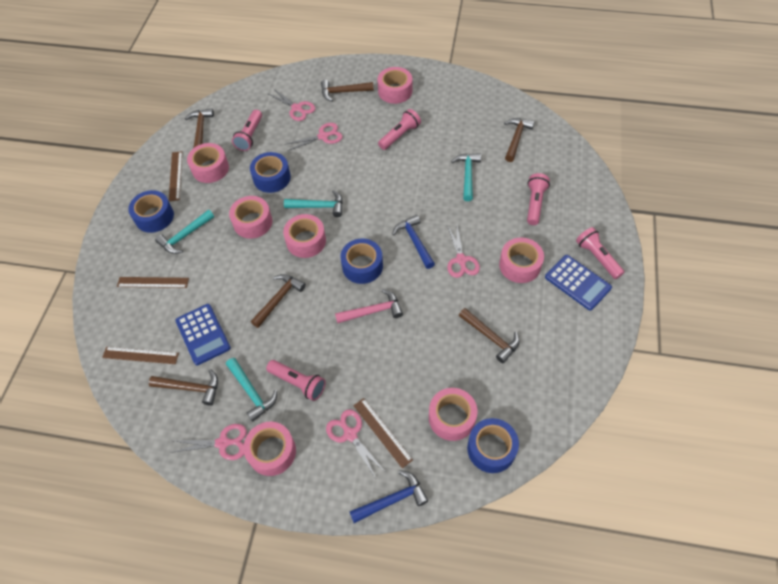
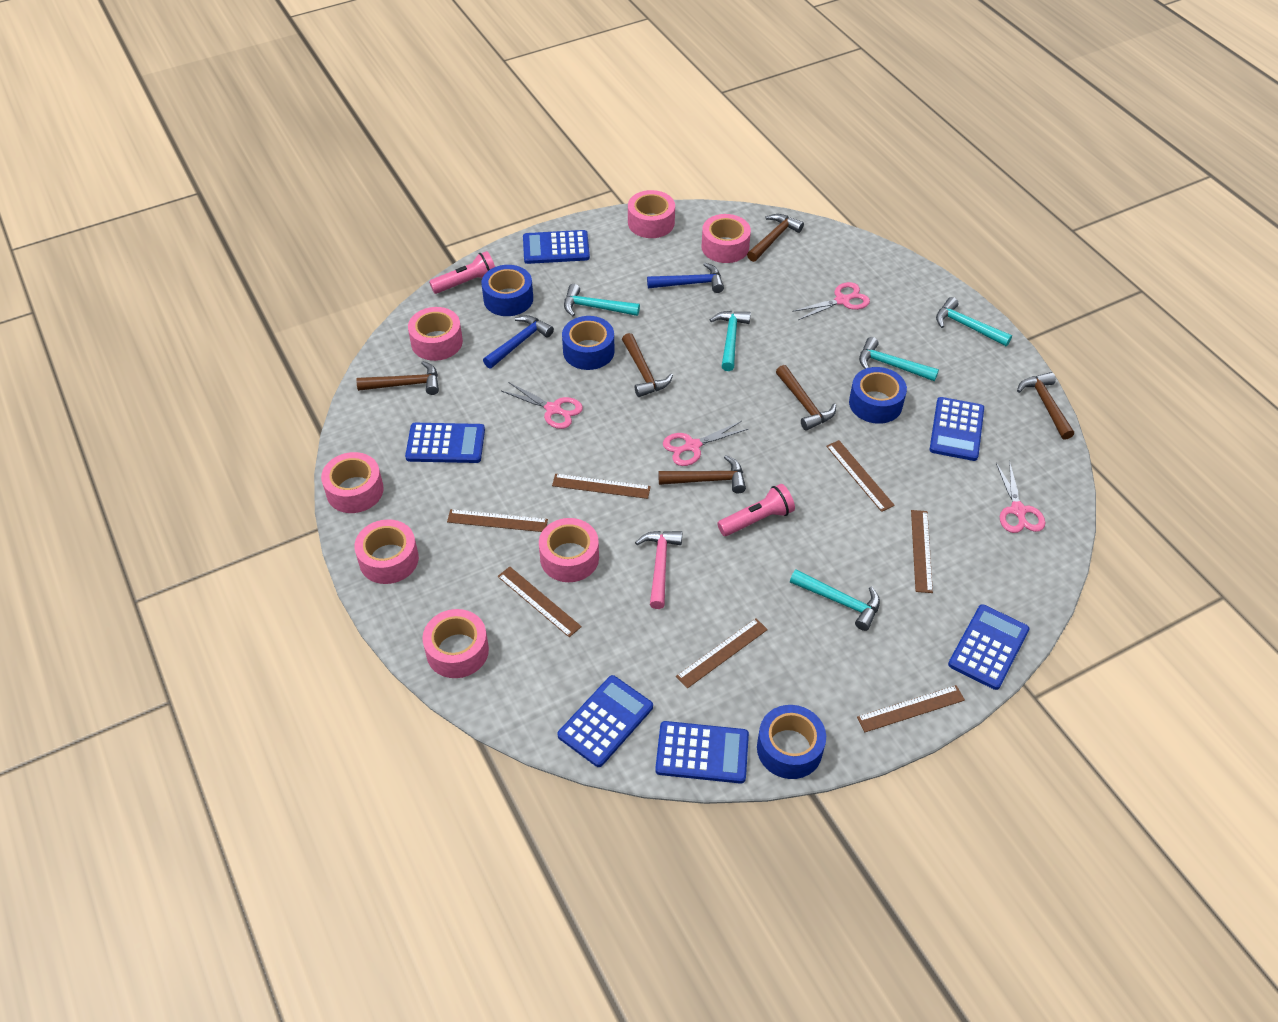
blue calculator: 2 -> 6
brown ruler: 4 -> 7
pink flashlight: 5 -> 2
pink scissors: 5 -> 4
turquoise hammer: 4 -> 5

